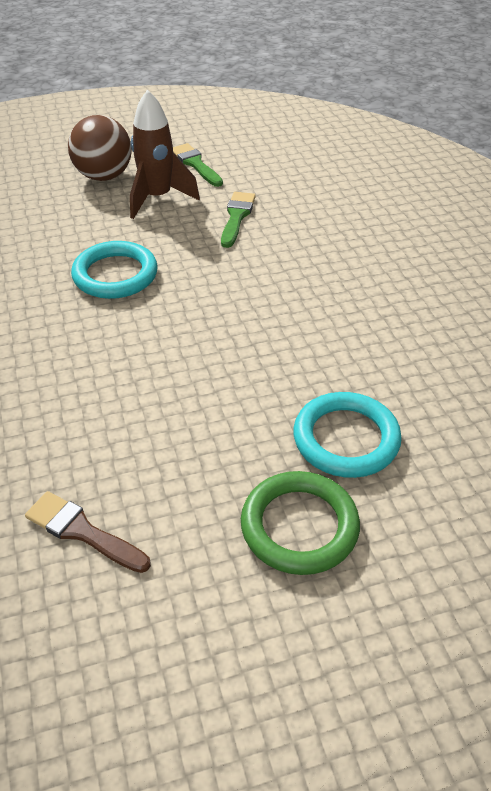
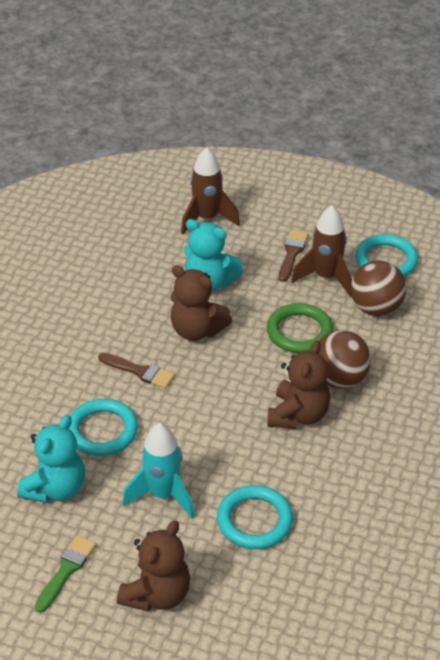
brown ball: 1 -> 2
brown brush: 1 -> 2
brown rocket: 1 -> 2
brown teddy bear: 0 -> 3
green brush: 2 -> 1
turquoise ring: 2 -> 3
turquoise rocket: 0 -> 1
turquoise teddy bear: 0 -> 2

